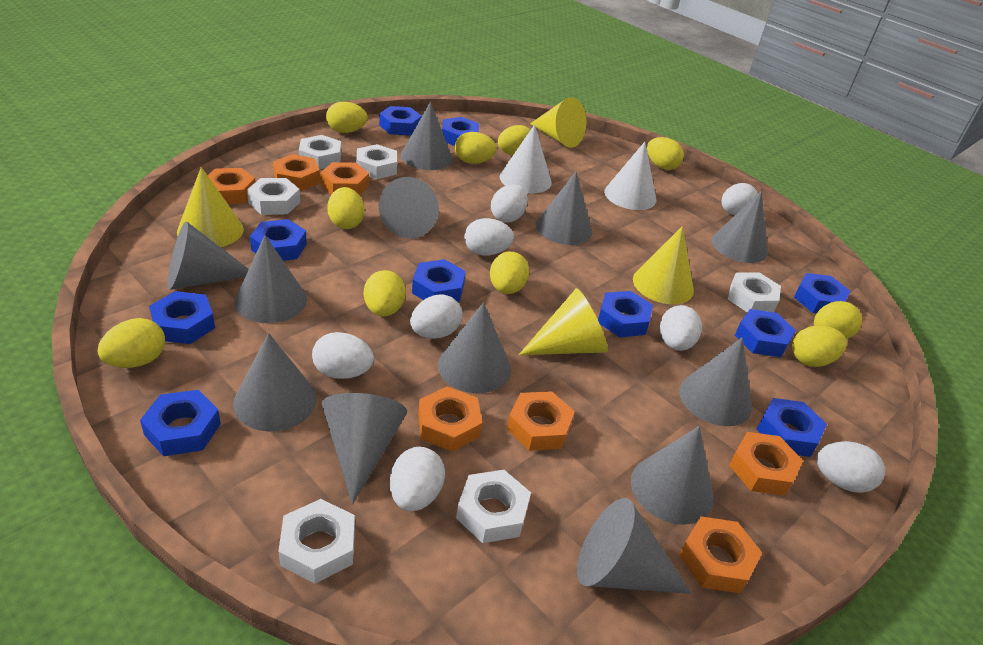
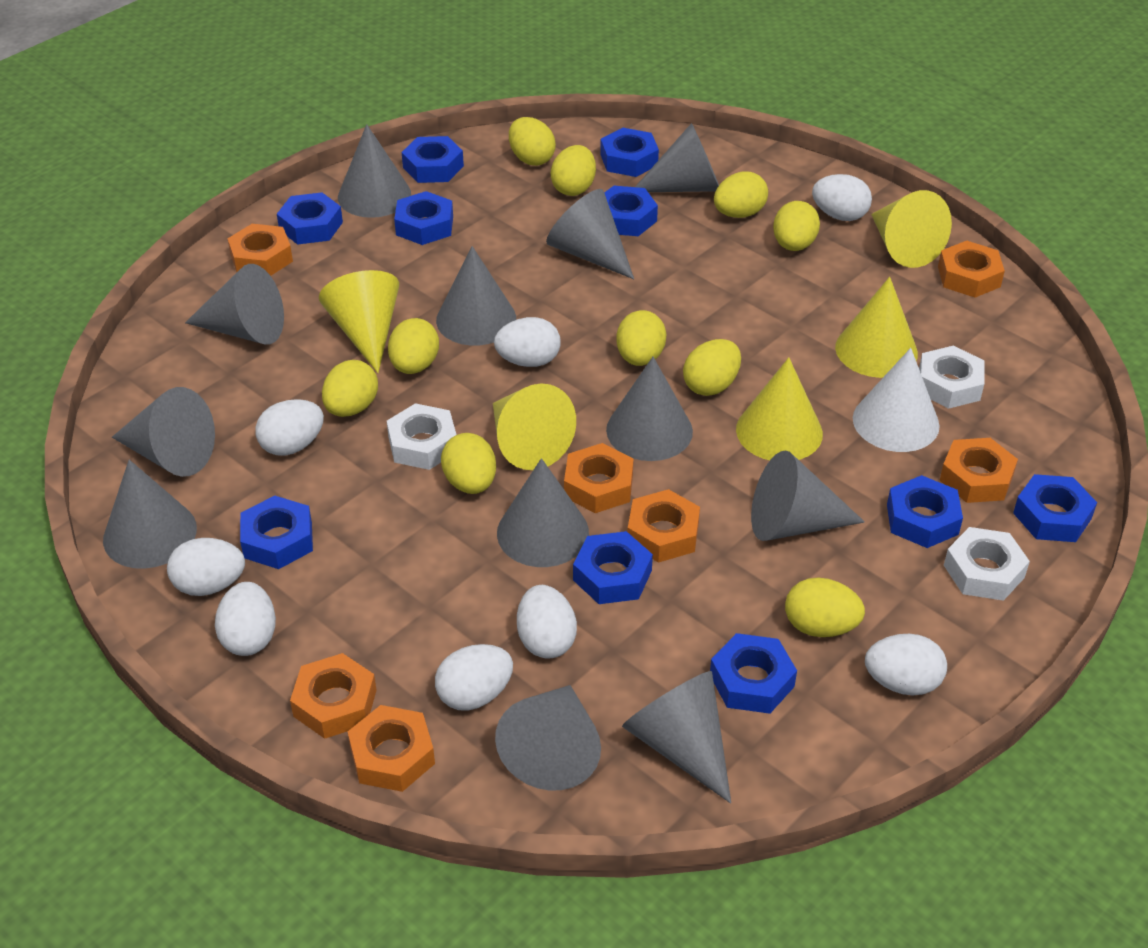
white cone: 2 -> 1
white nut: 6 -> 3
yellow cone: 4 -> 5

